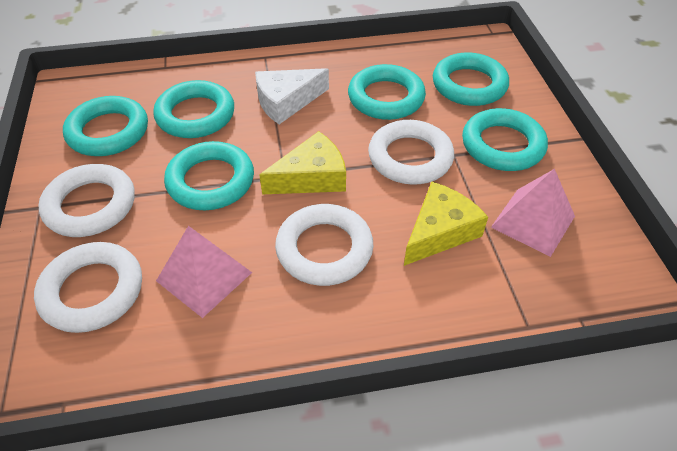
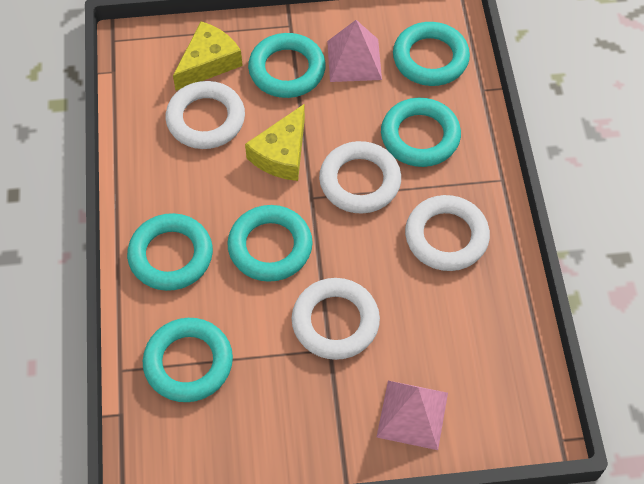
white cheese: 1 -> 0

